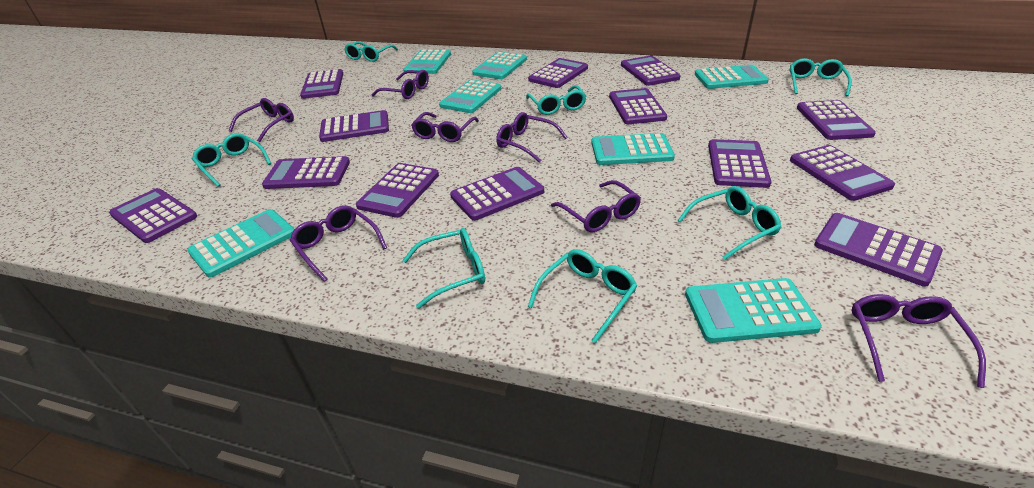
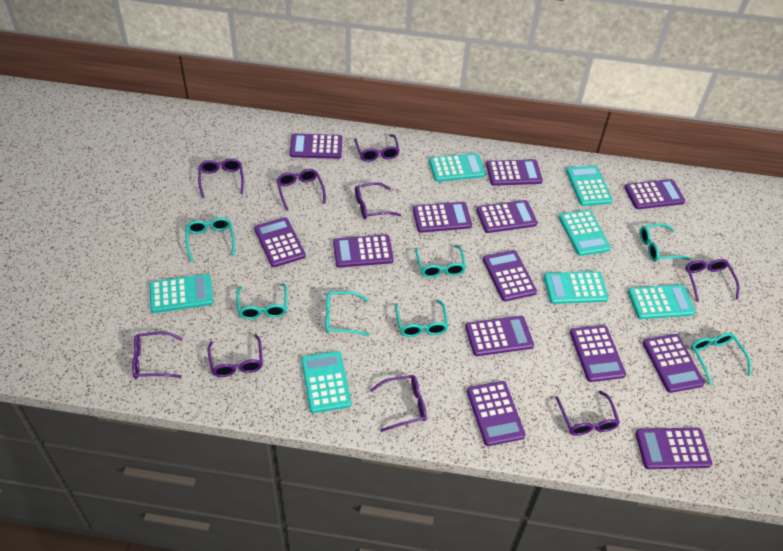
purple glasses: 7 -> 9

